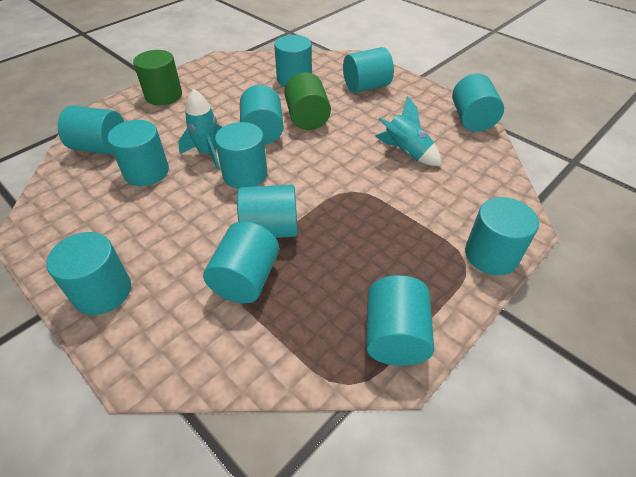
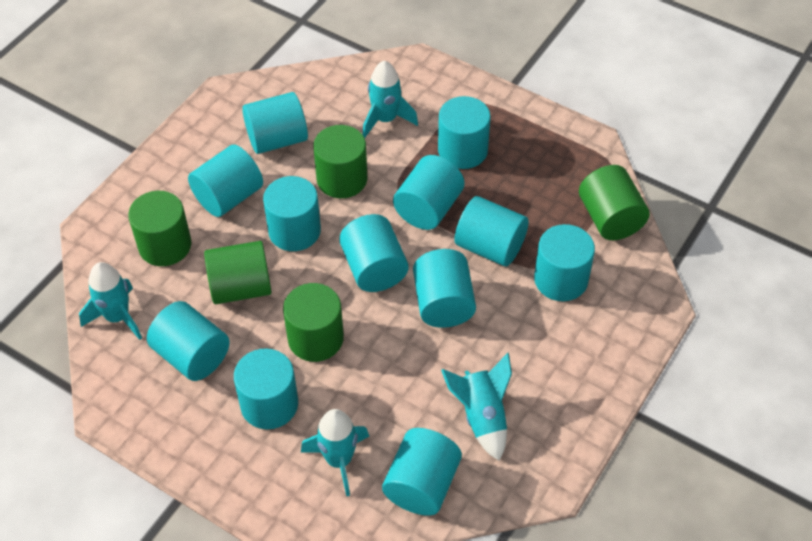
green cylinder: 2 -> 5
turquoise rocket: 2 -> 4

